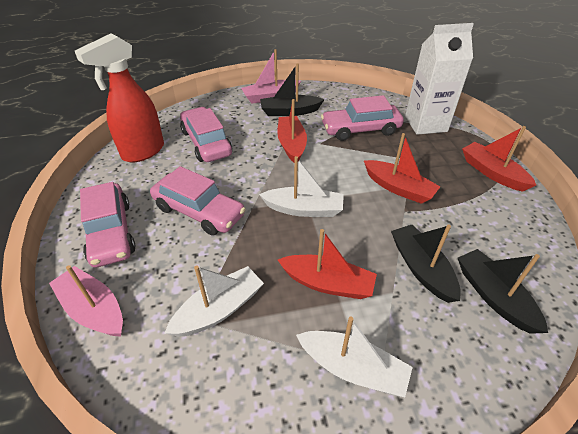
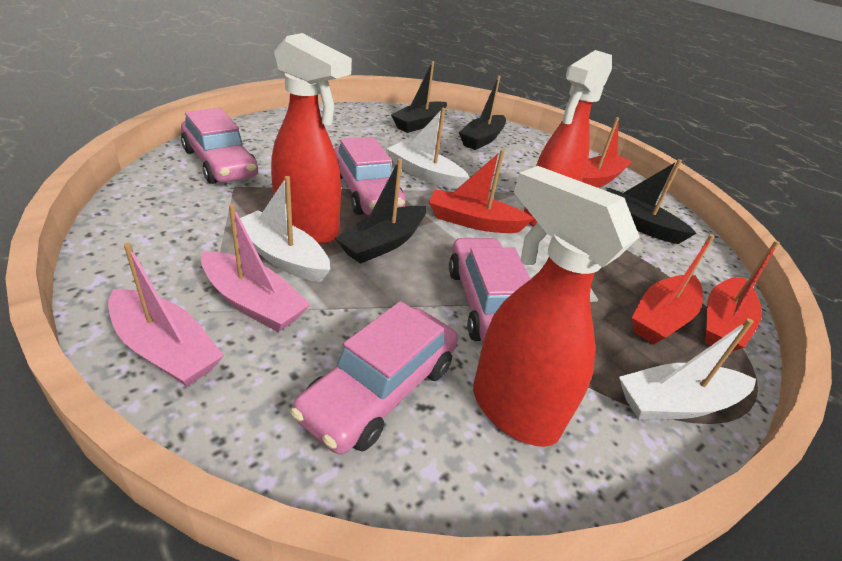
black boat: 3 -> 4
red spray bottle: 1 -> 3
white carton: 1 -> 0

